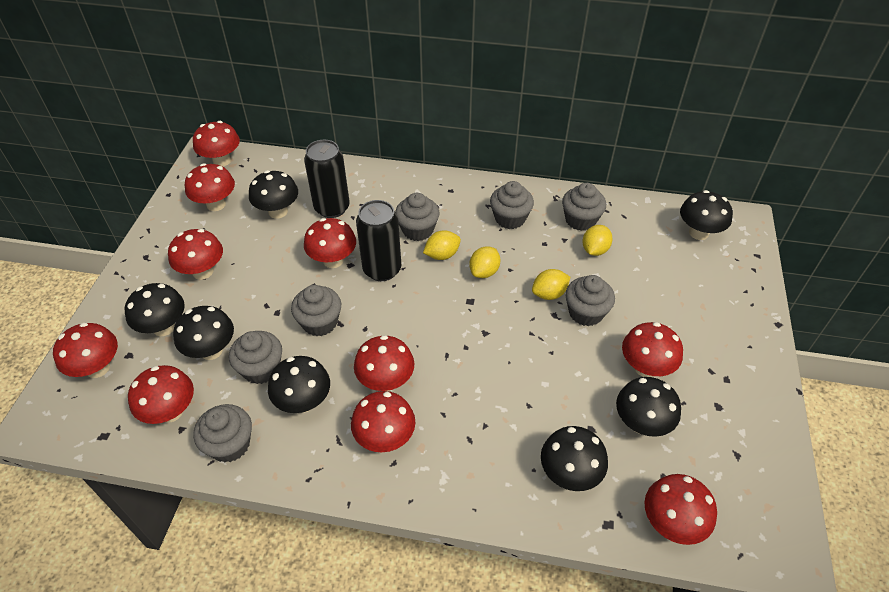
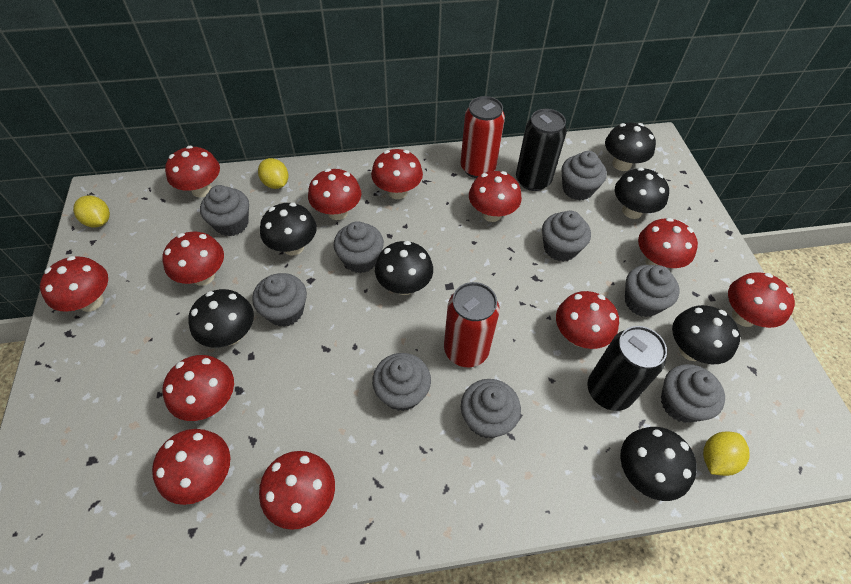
grey cupcake: 7 -> 9
red can: 0 -> 2
red mushroom: 10 -> 12
yellow lemon: 4 -> 3

